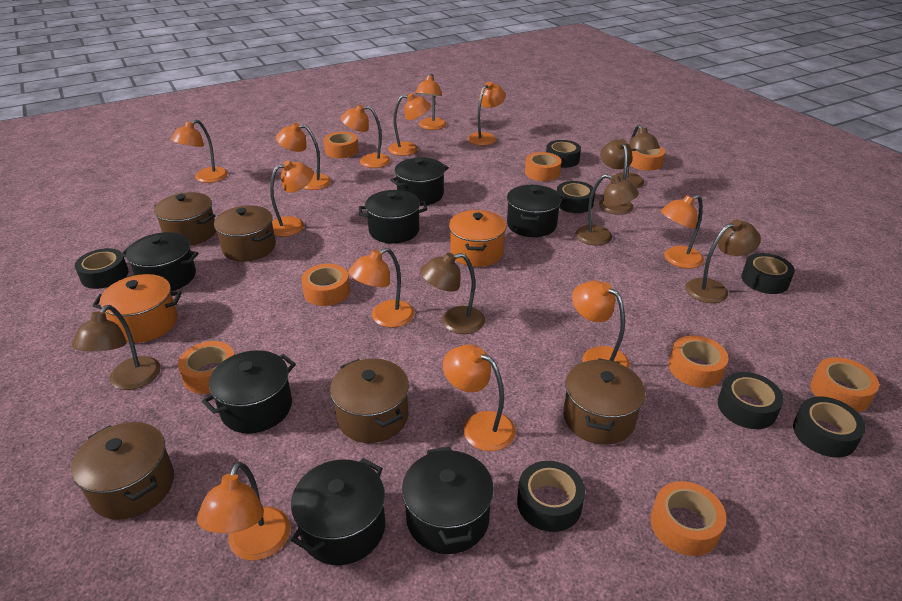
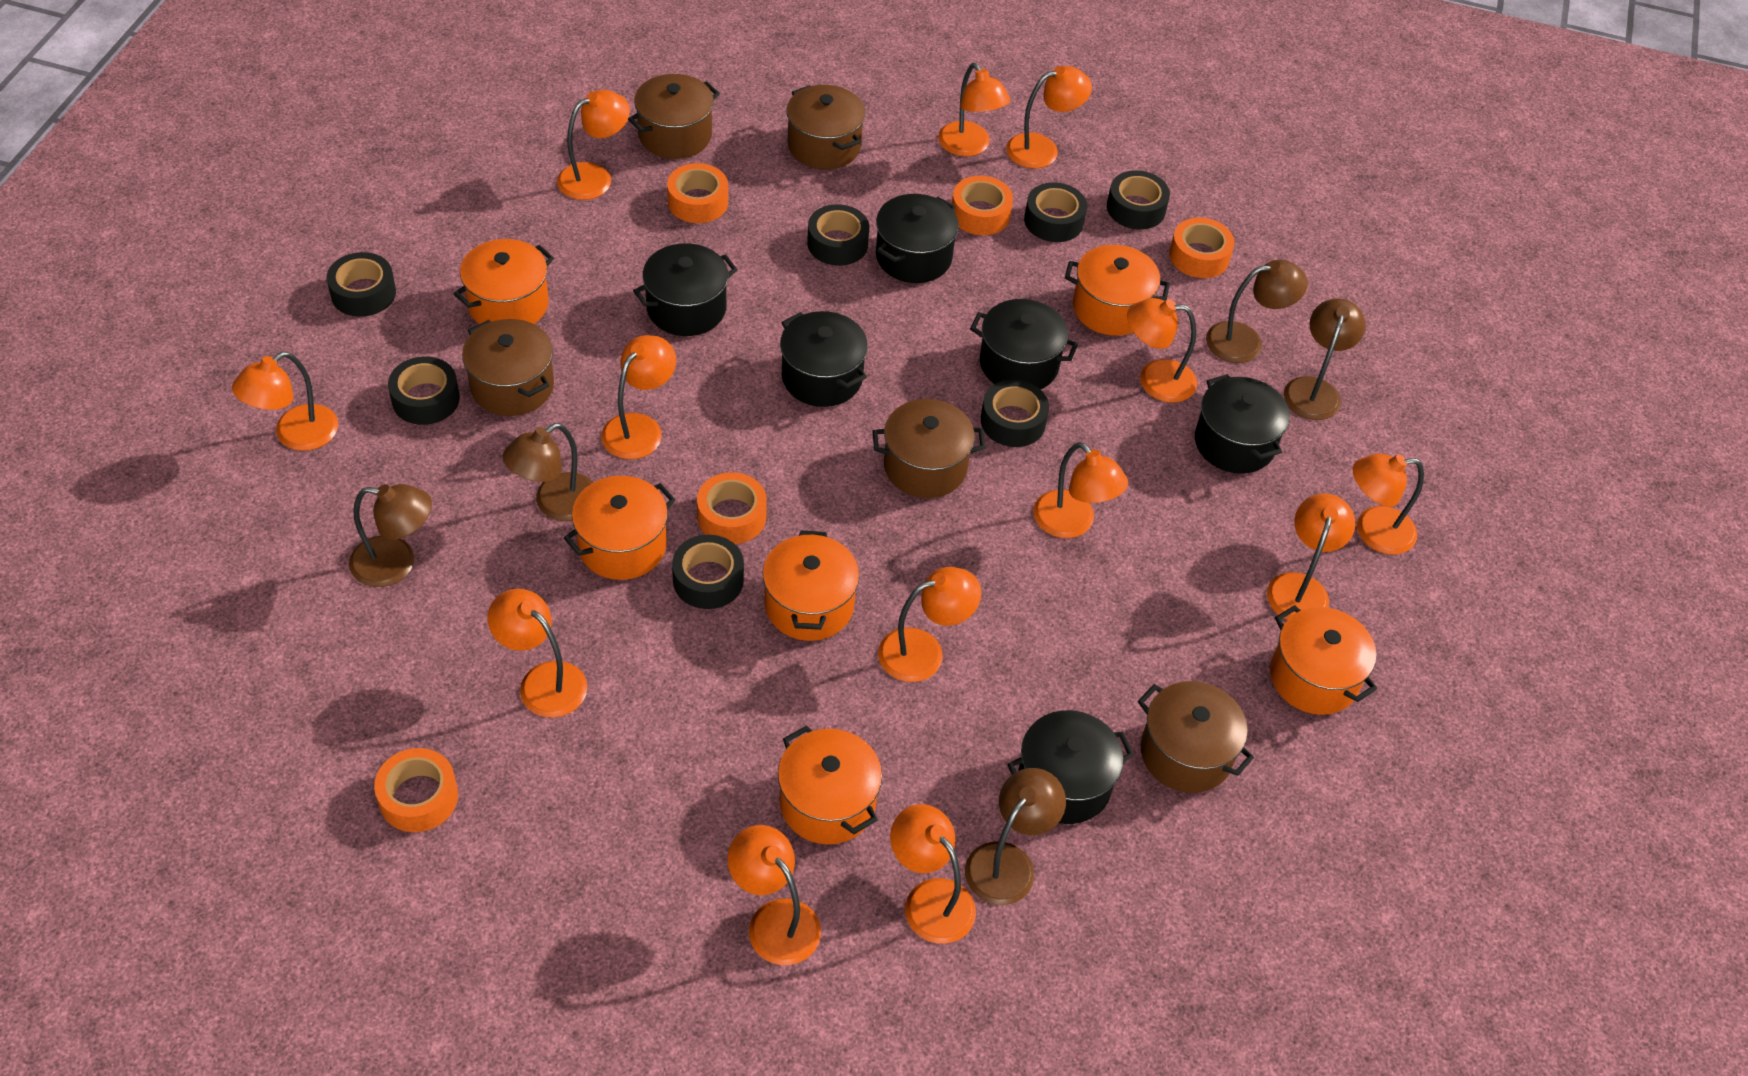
black pot: 7 -> 6
brown lamp: 6 -> 5
orange lamp: 12 -> 13
orange pot: 2 -> 6
orange tape: 8 -> 5

